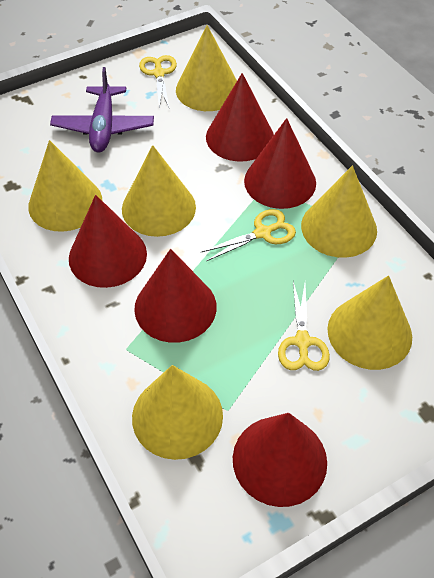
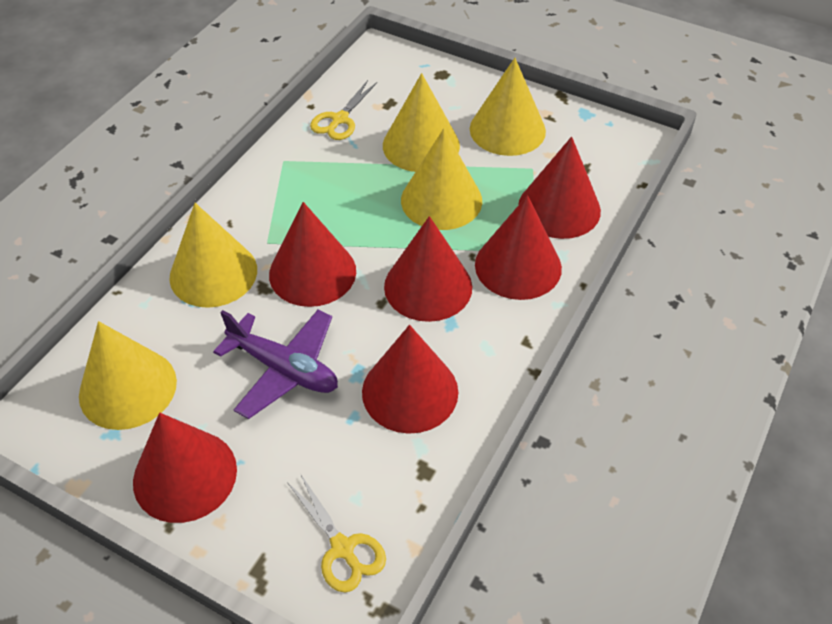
red cone: 5 -> 6
yellow cone: 6 -> 5
yellow scissors: 3 -> 2

